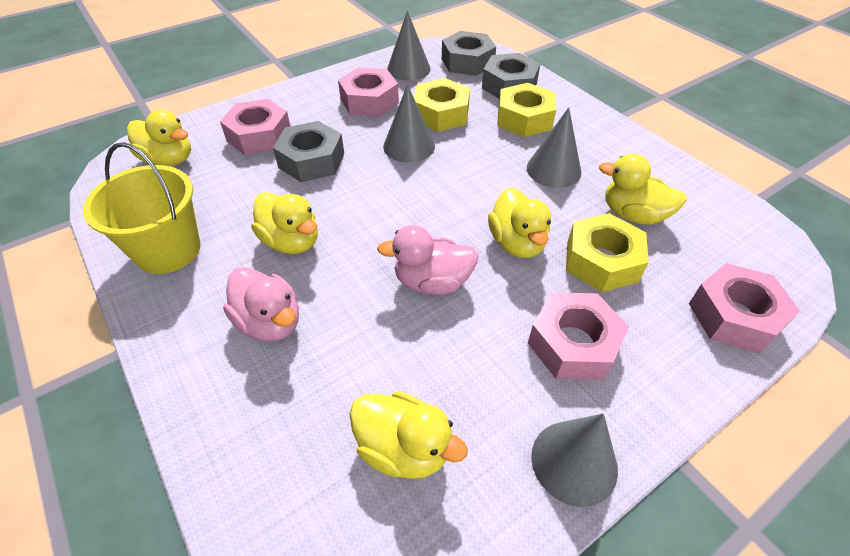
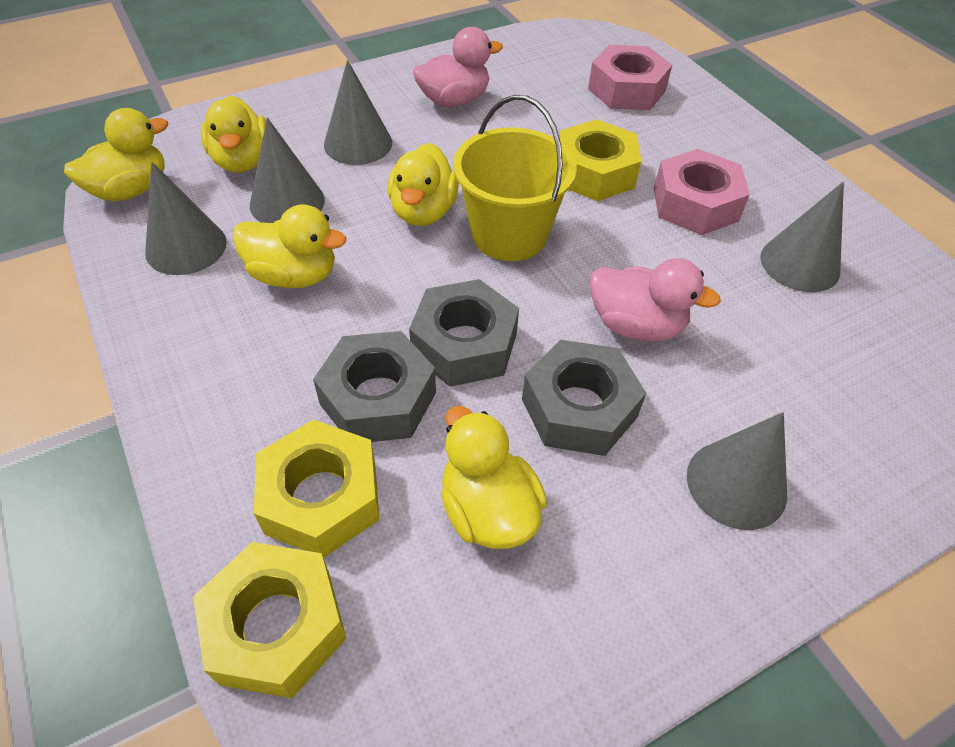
grey cone: 4 -> 5
pink nut: 4 -> 2

